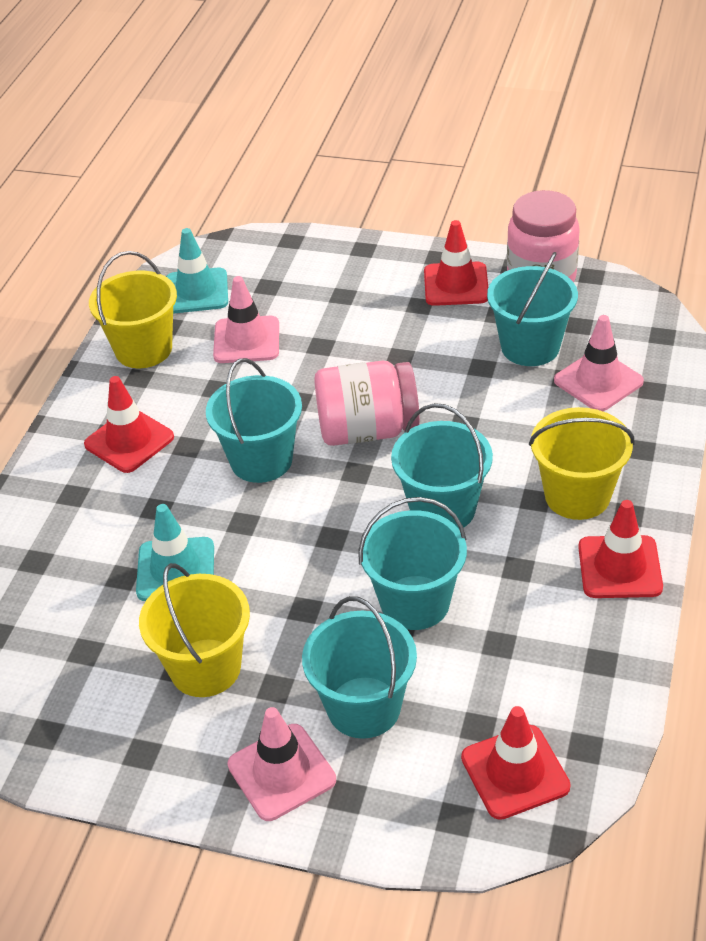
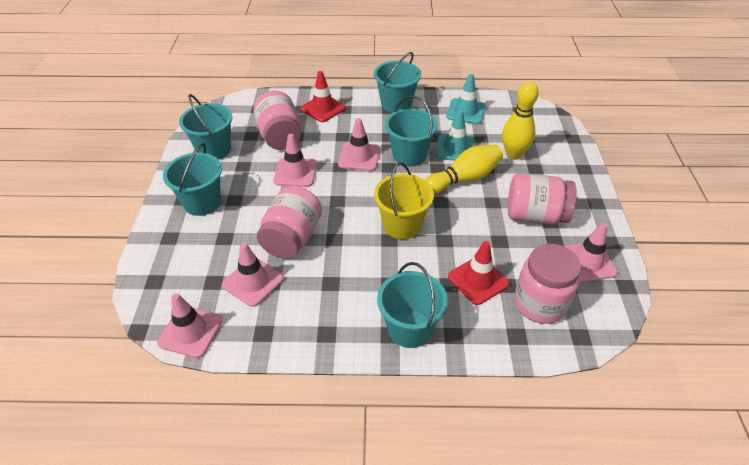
pink jar: 2 -> 4
pink traffic cone: 3 -> 5
red traffic cone: 4 -> 2
yellow bowling pin: 0 -> 2
yellow bucket: 3 -> 1

